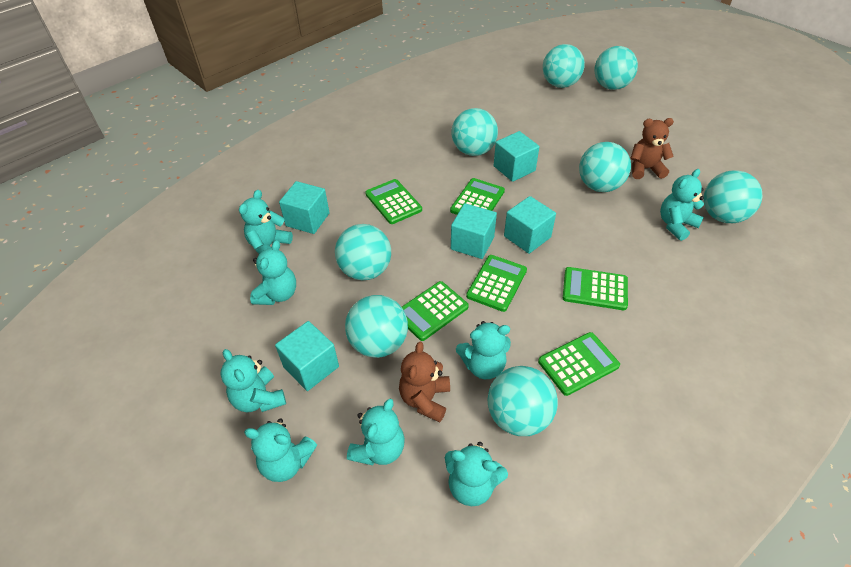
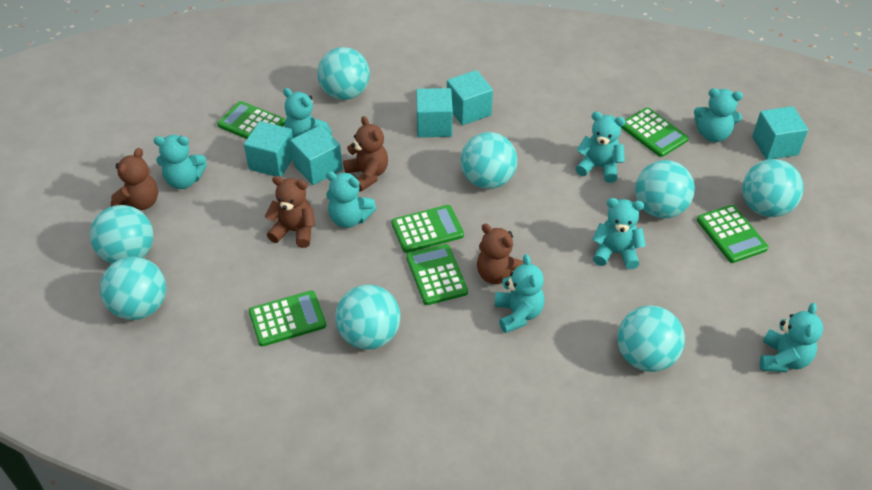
brown teddy bear: 2 -> 4

